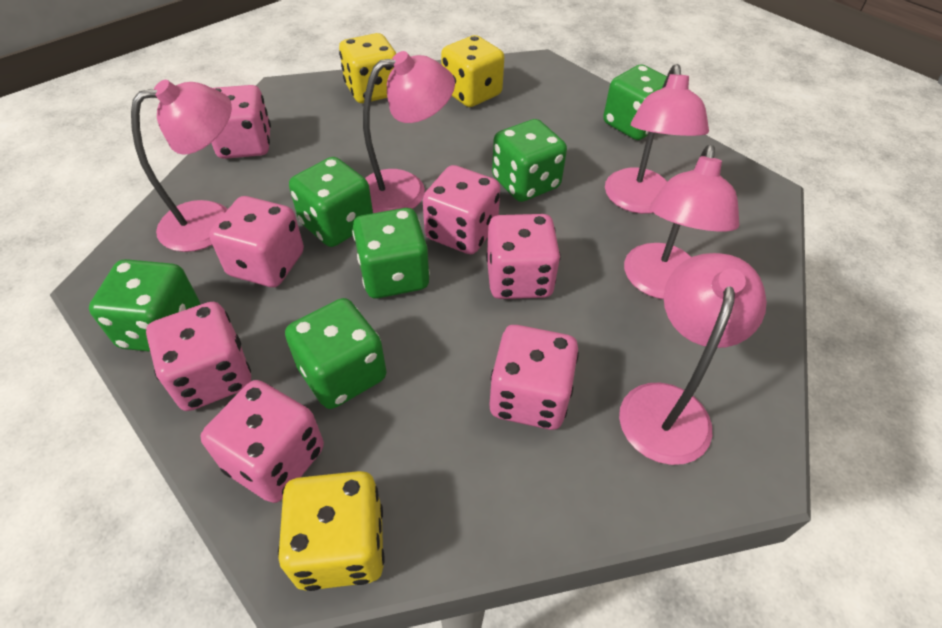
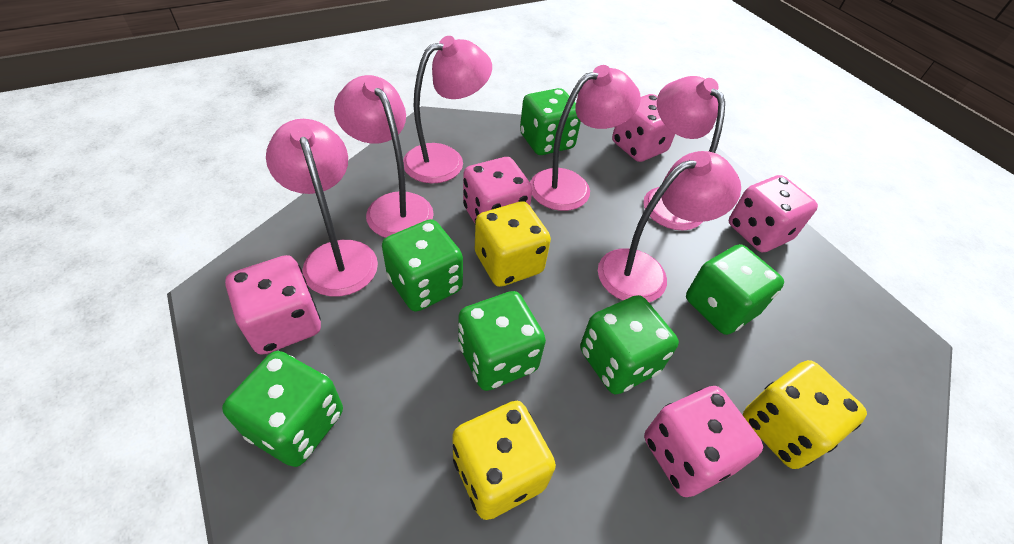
pink dice: 7 -> 5
pink lamp: 5 -> 6

